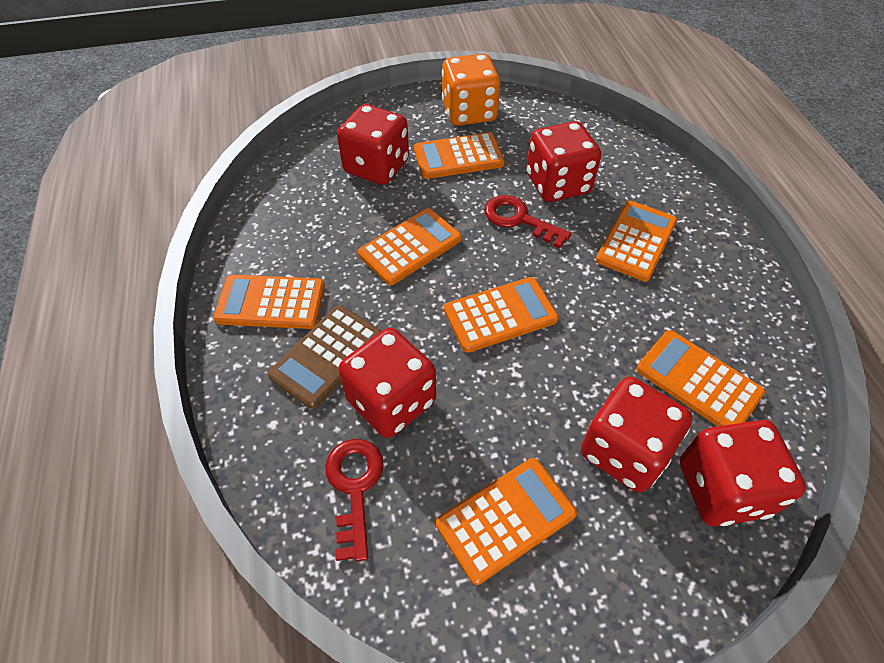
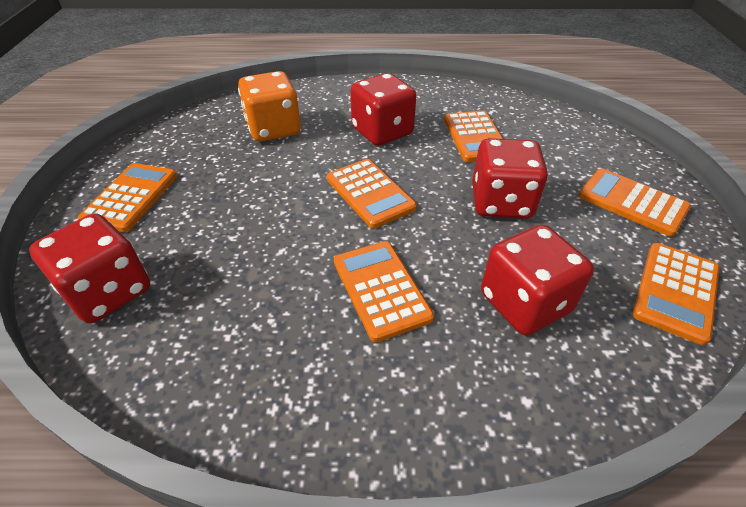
brown calculator: 1 -> 0
orange calculator: 7 -> 6
red dice: 5 -> 4
red key: 2 -> 0

